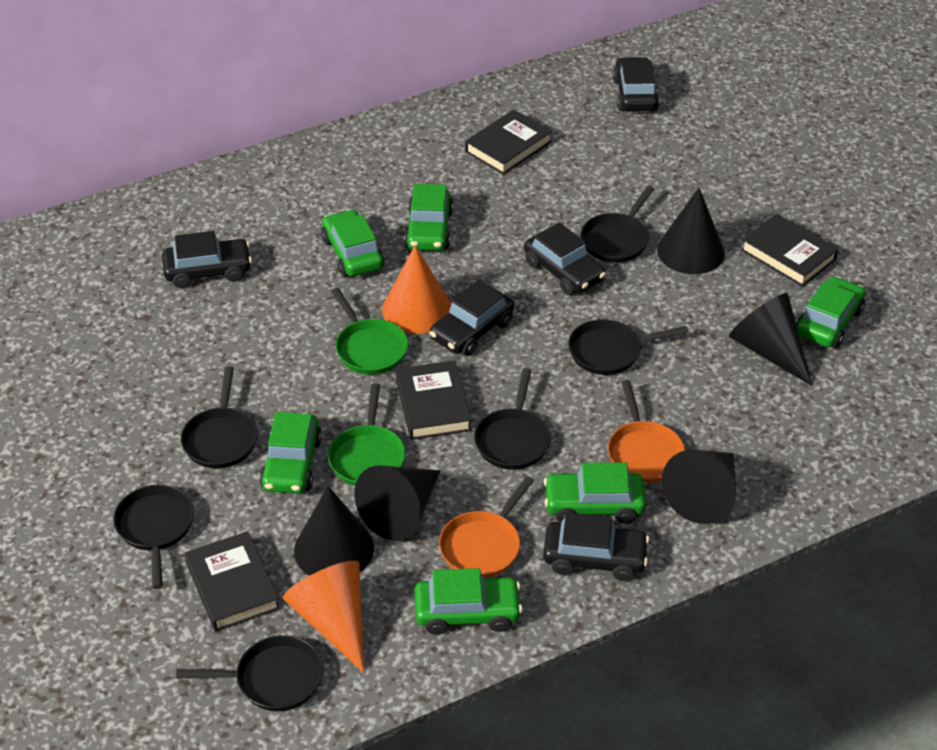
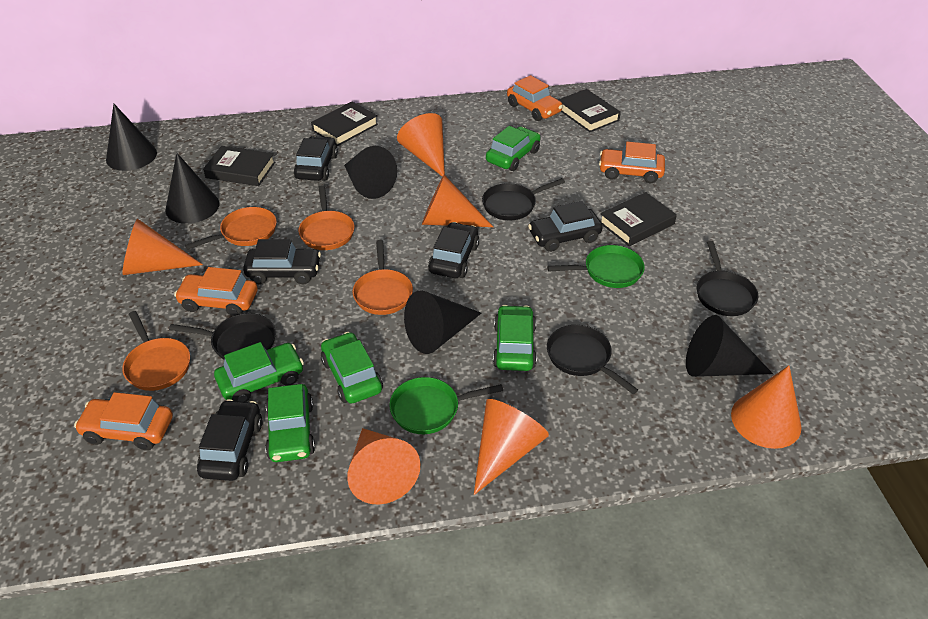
black pan: 6 -> 4
green car: 6 -> 5
orange car: 0 -> 4
orange cone: 2 -> 6
orange pan: 2 -> 4

